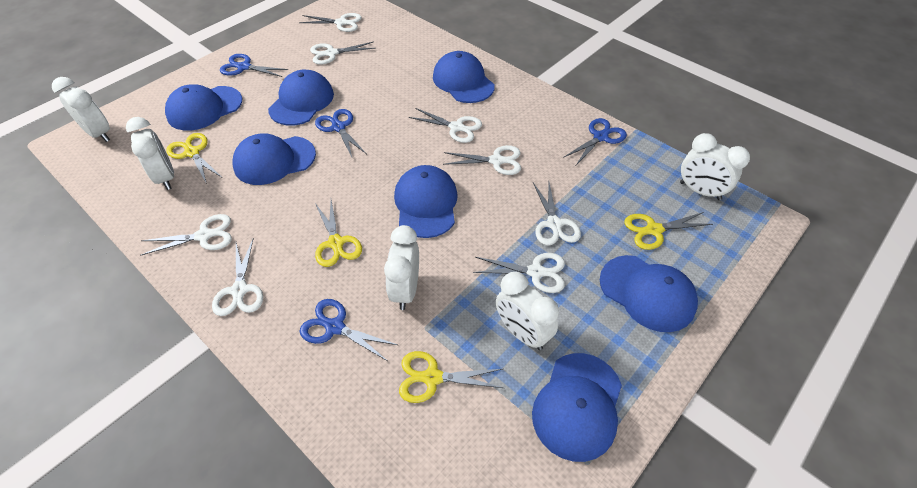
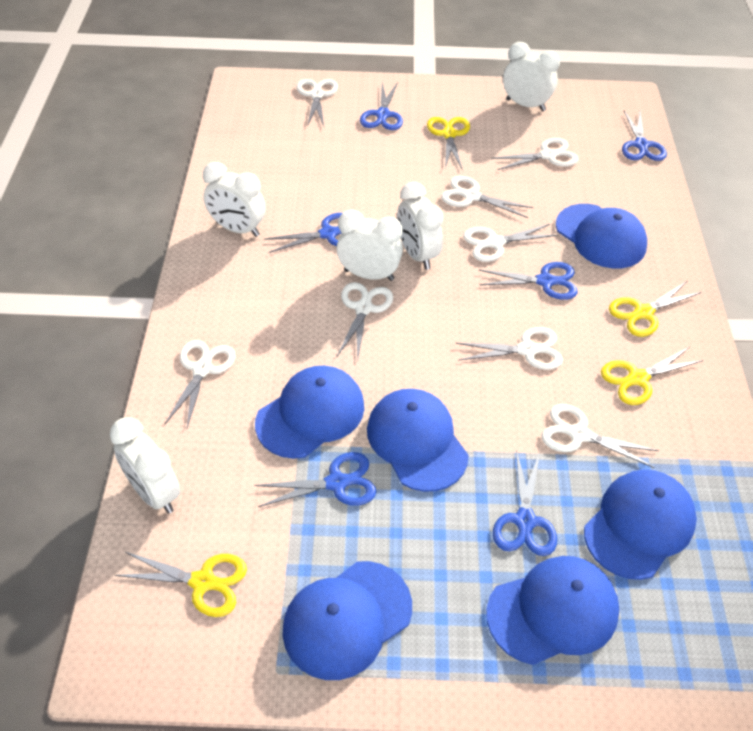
blue cap: 7 -> 6
blue scissors: 4 -> 6

